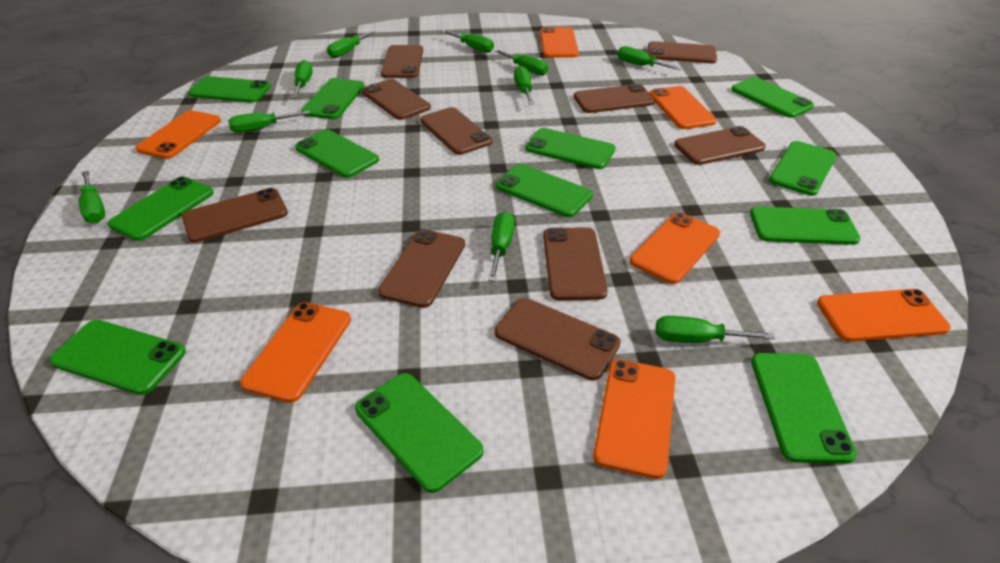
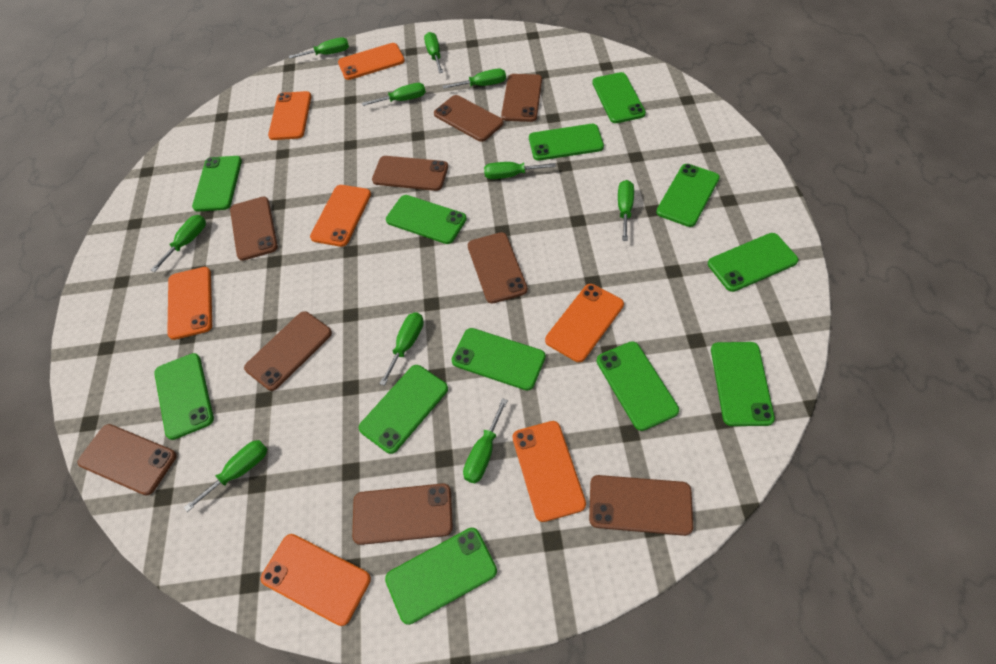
brown phone: 10 -> 9

